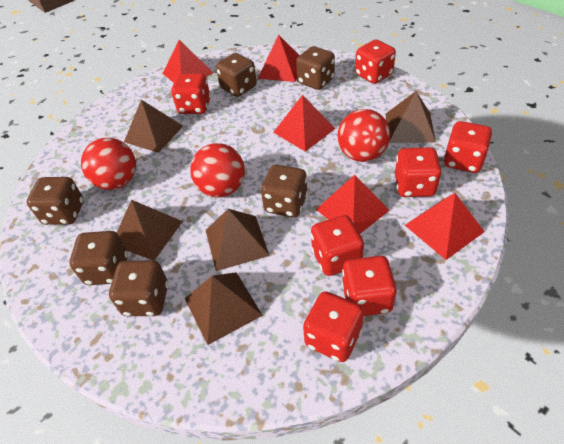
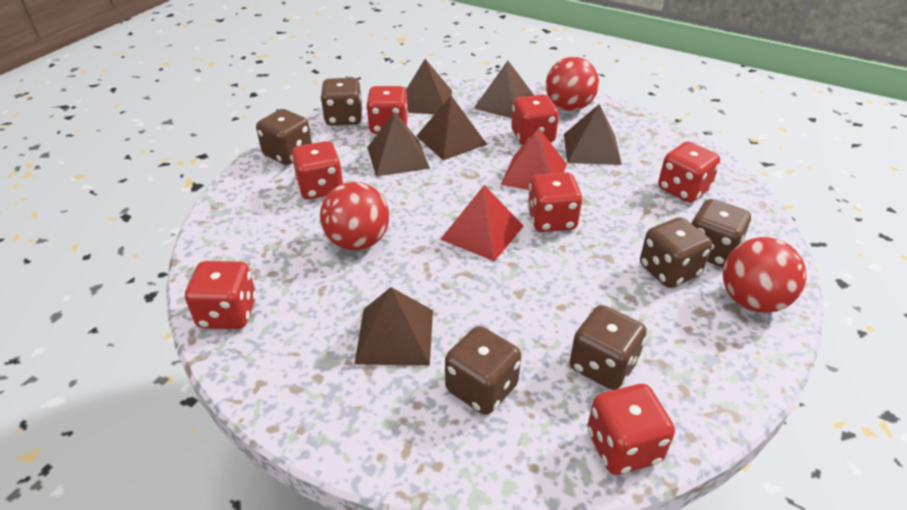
brown pyramid: 5 -> 6
red pyramid: 5 -> 2

